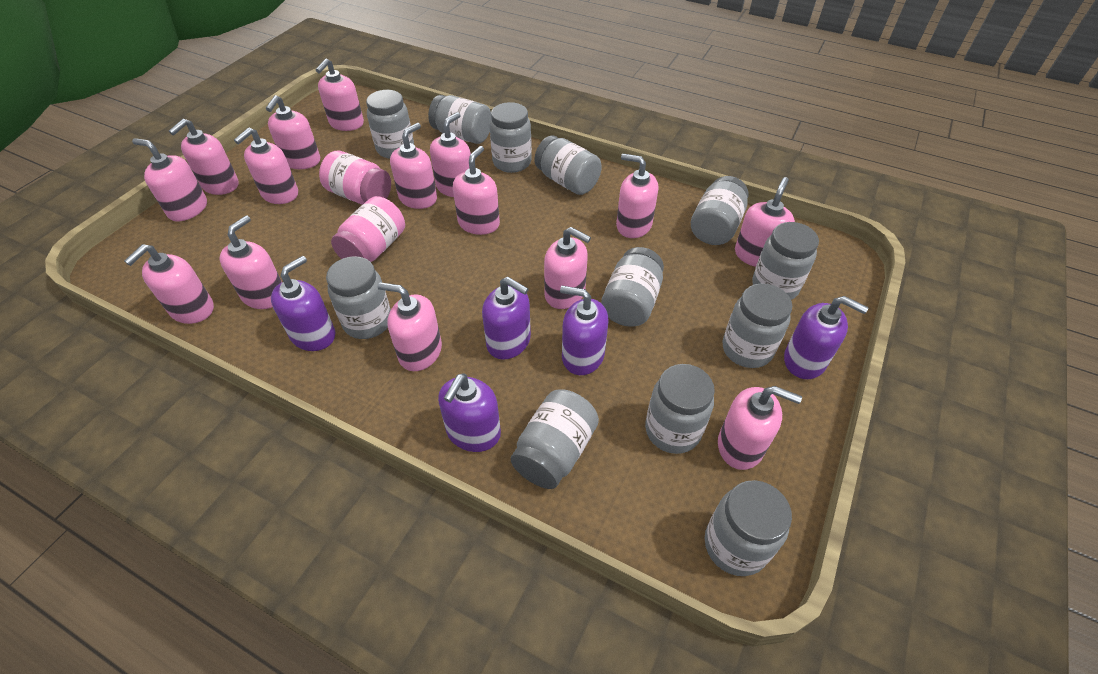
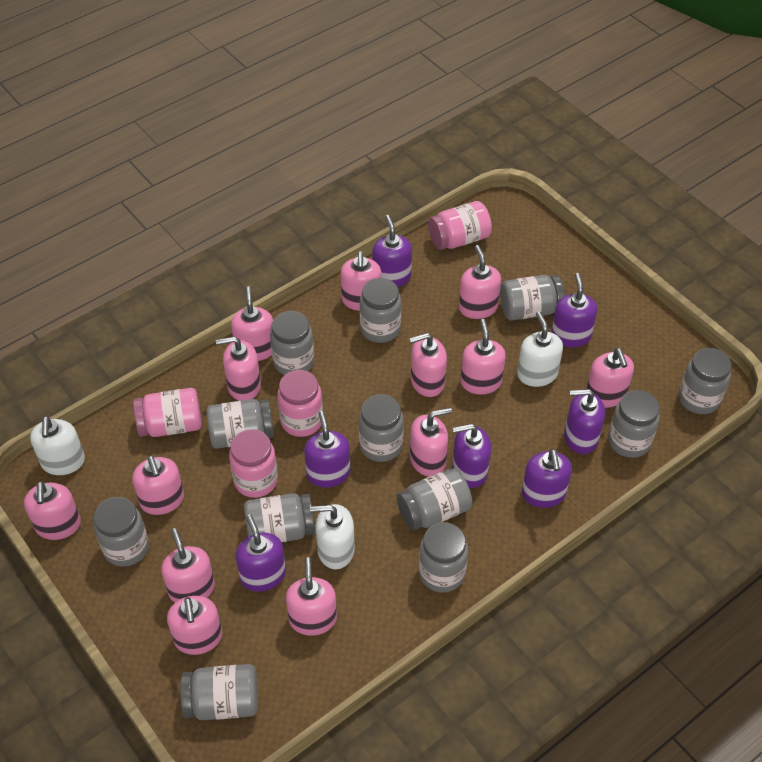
pink jar: 2 -> 4
pink soap dispenser: 15 -> 13
purple soap dispenser: 5 -> 7
white soap dispenser: 0 -> 3

